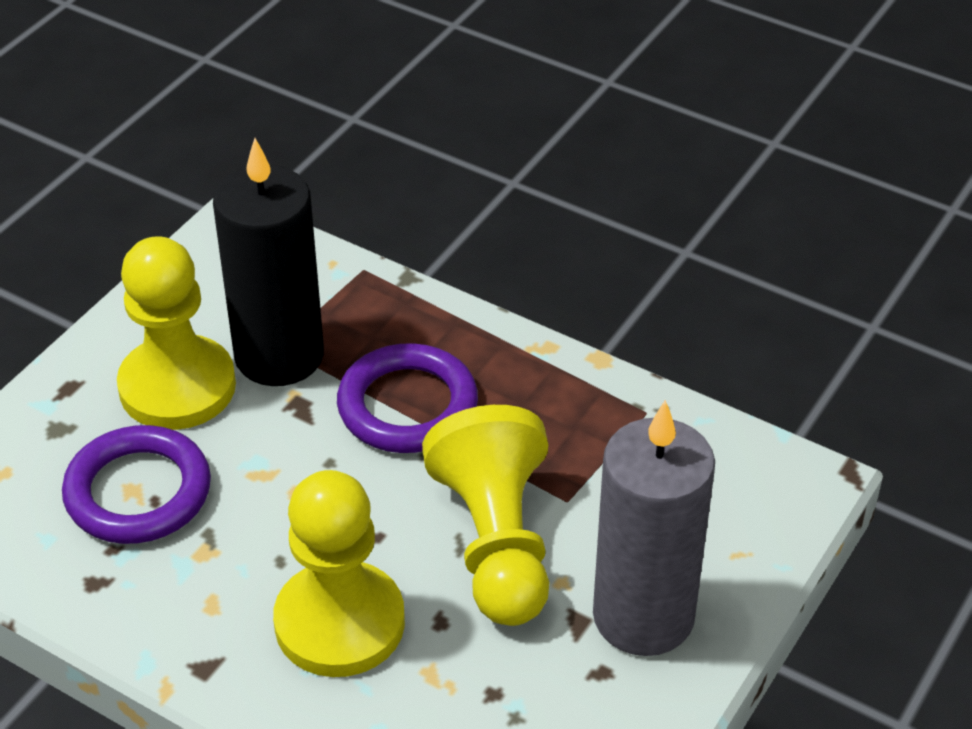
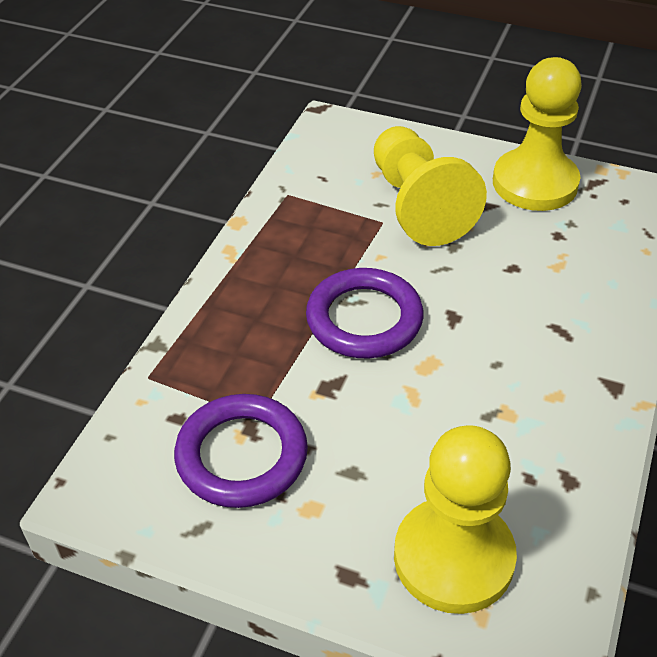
black candle: 1 -> 0
grey candle: 1 -> 0

